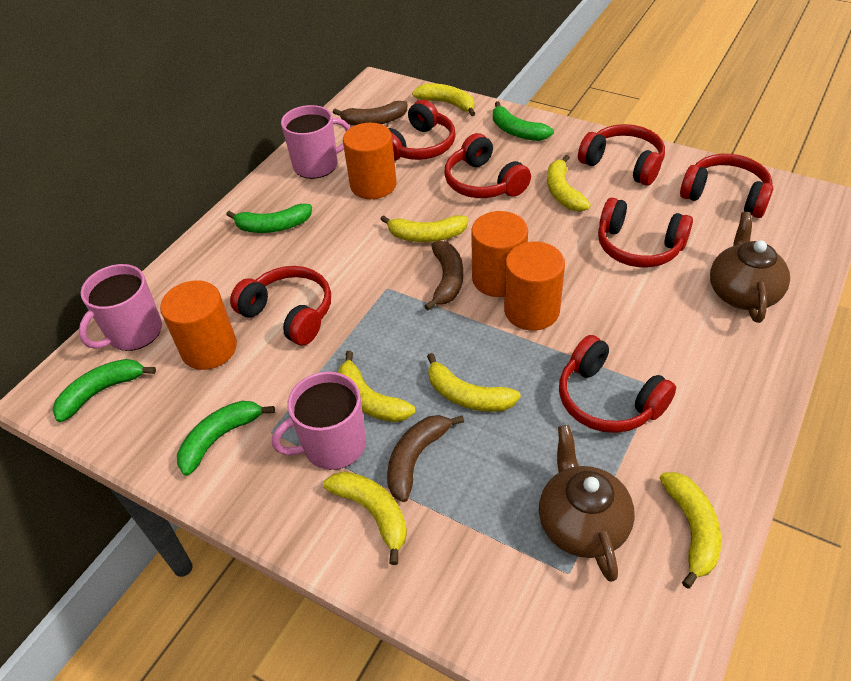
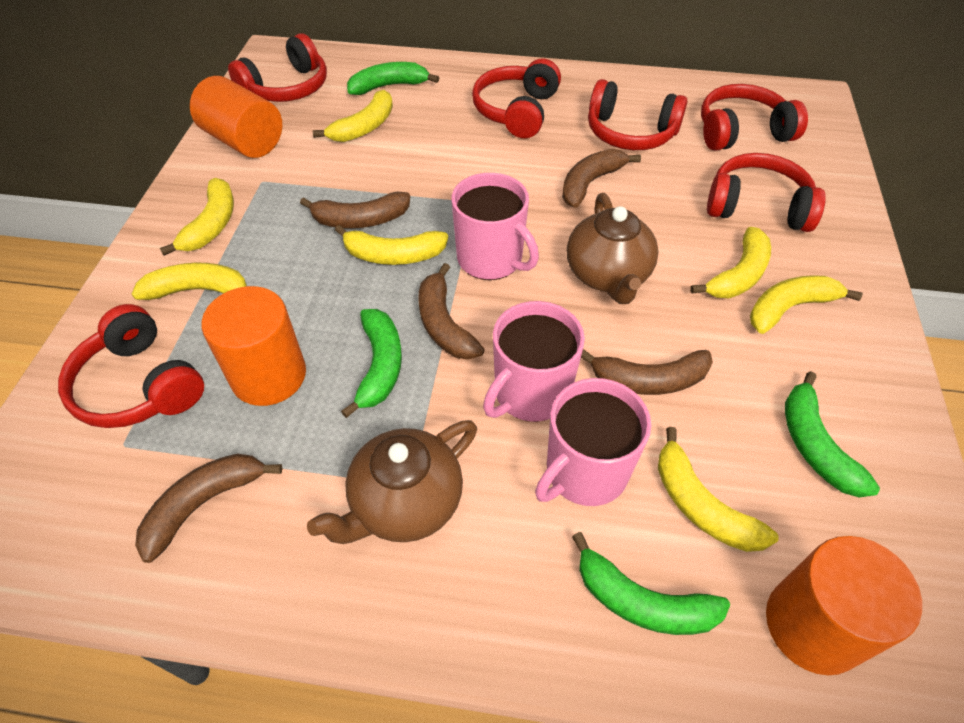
brown banana: 3 -> 5
orange cylinder: 4 -> 3
red headphones: 7 -> 6

